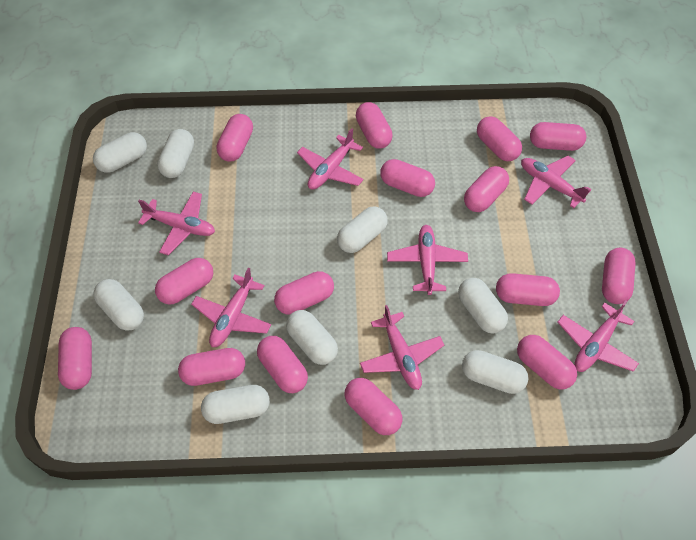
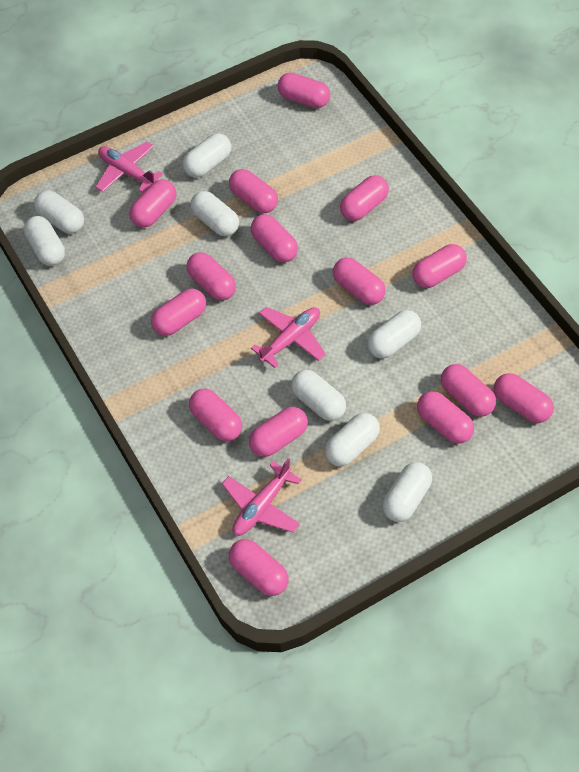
pink plane: 7 -> 3

